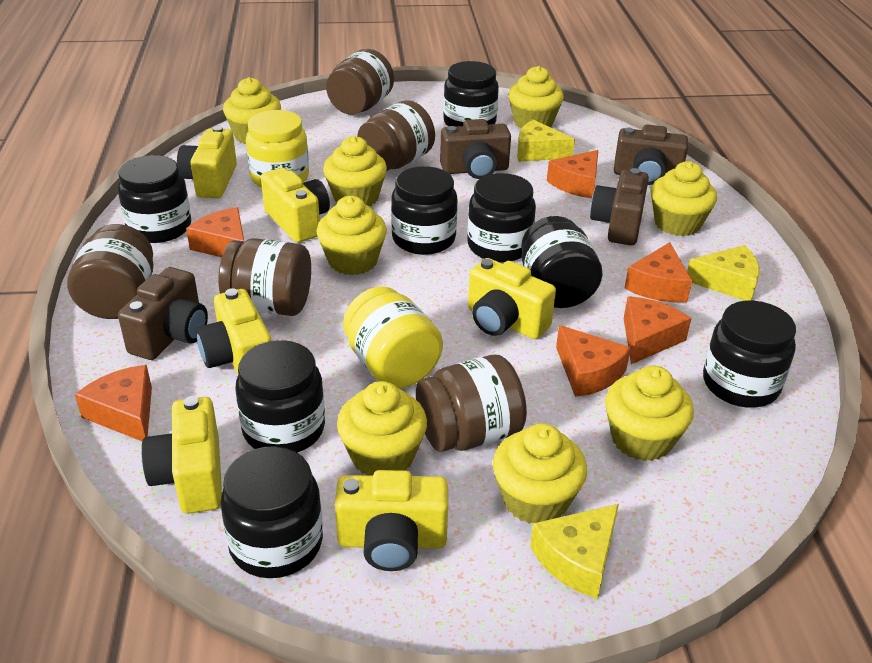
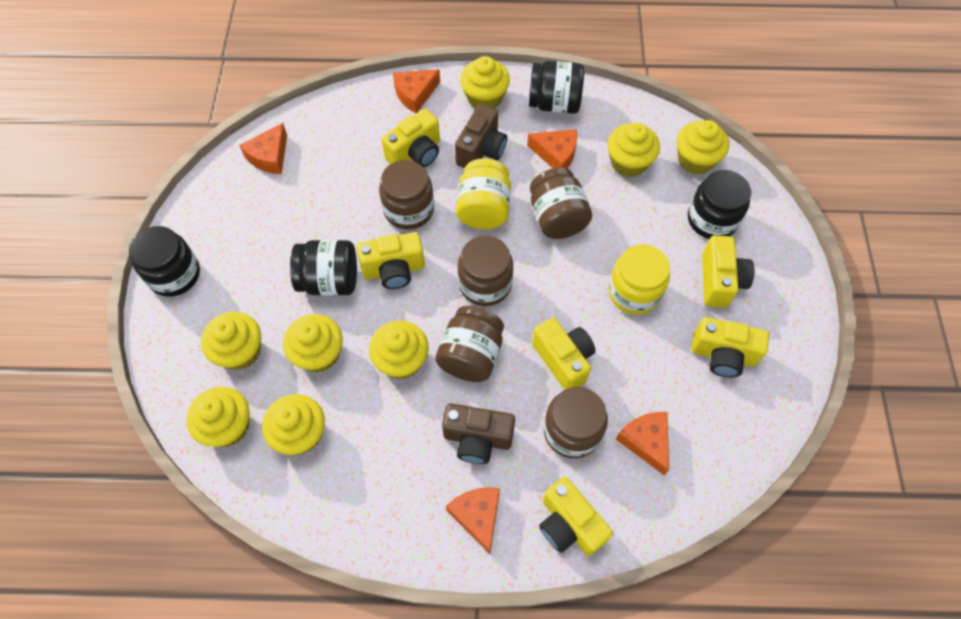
black jar: 8 -> 4
brown camera: 4 -> 2
orange cheese: 6 -> 5
yellow cheese: 3 -> 0

